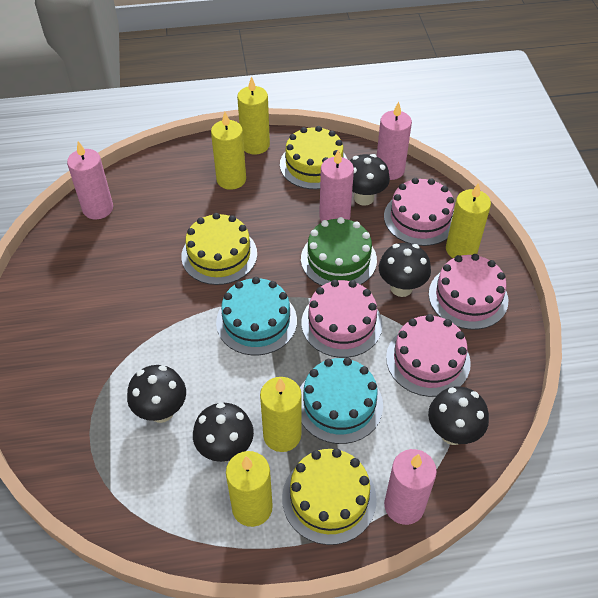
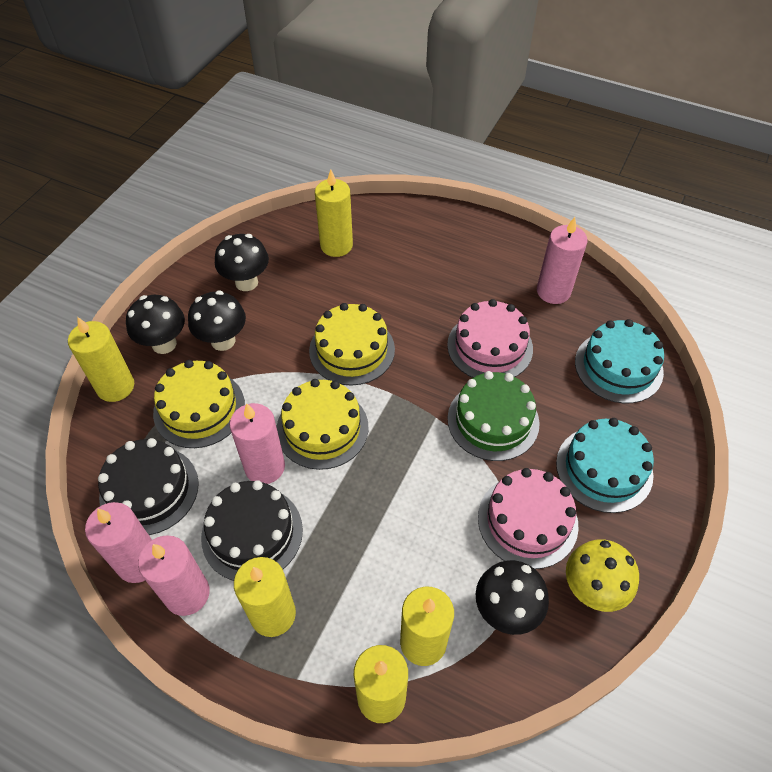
black cake: 0 -> 2
black mushroom: 5 -> 4
pink cake: 4 -> 2
yellow mushroom: 0 -> 1

